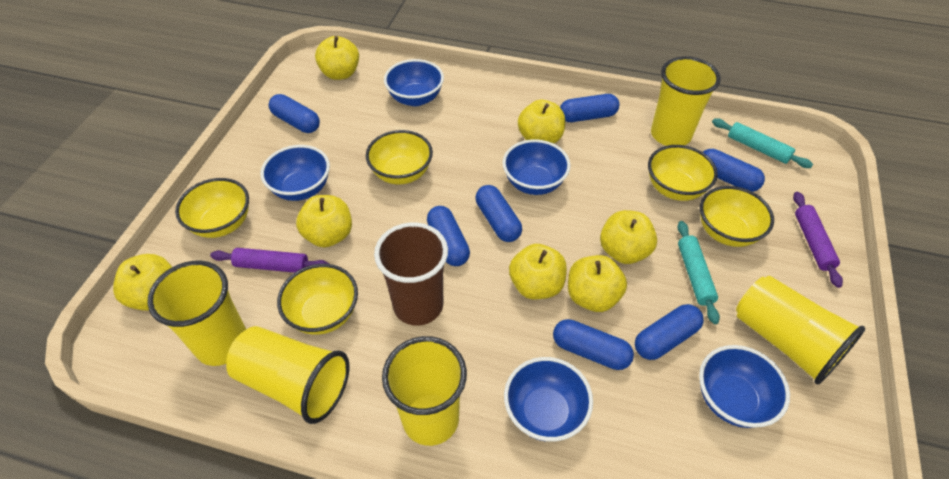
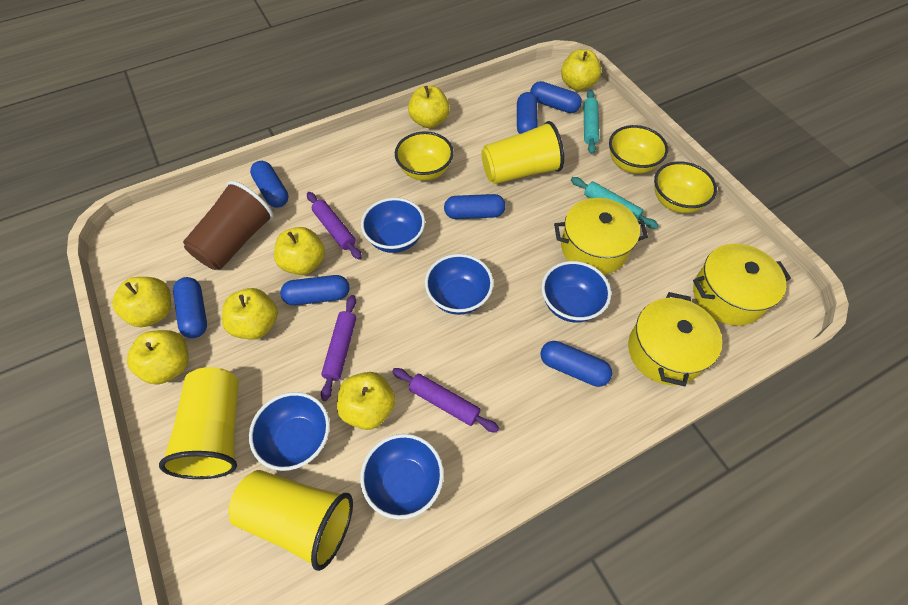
purple rolling pin: 2 -> 3
yellow bowl: 5 -> 3
yellow cup: 5 -> 3
yellow pot: 0 -> 3

